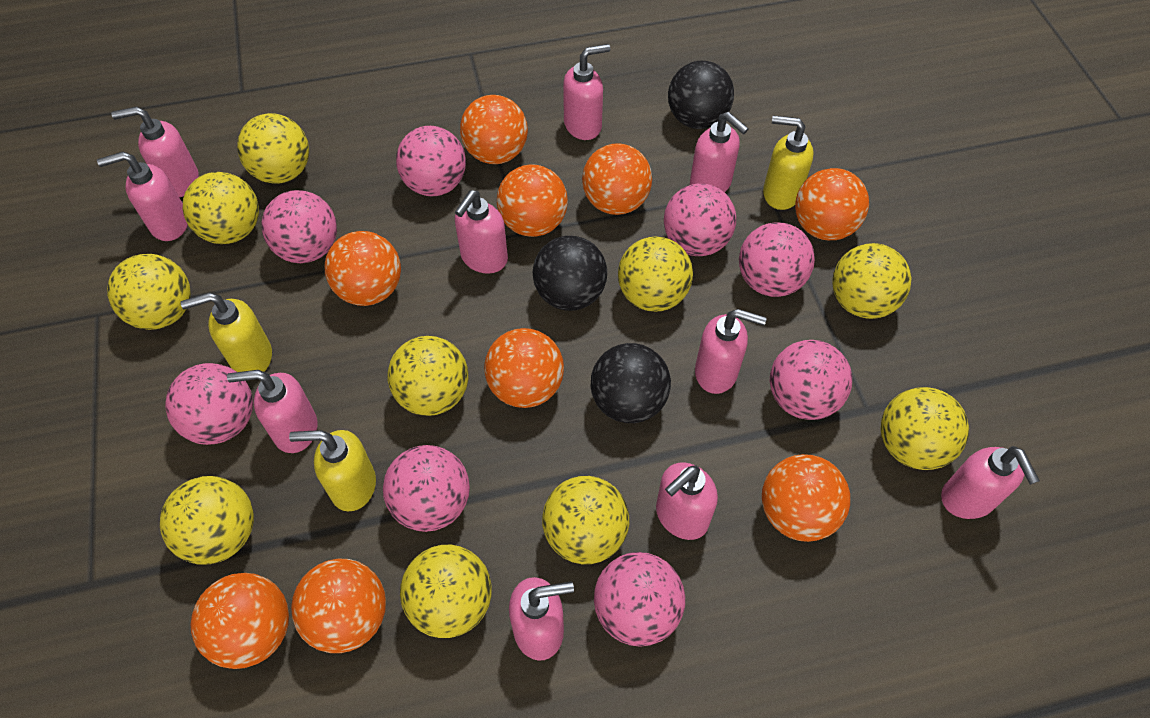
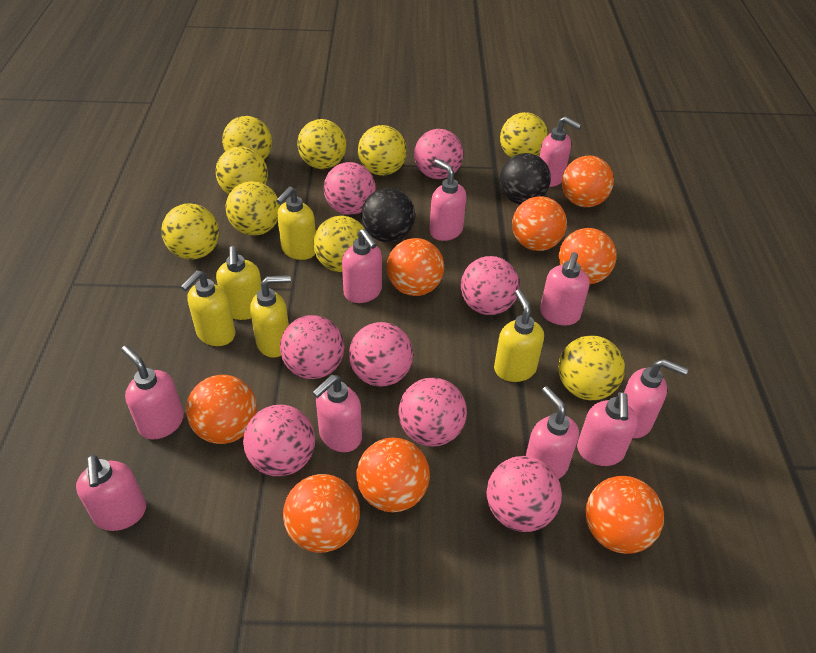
black ball: 3 -> 2
orange ball: 9 -> 8
yellow ball: 10 -> 9
yellow soap dispenser: 3 -> 5

